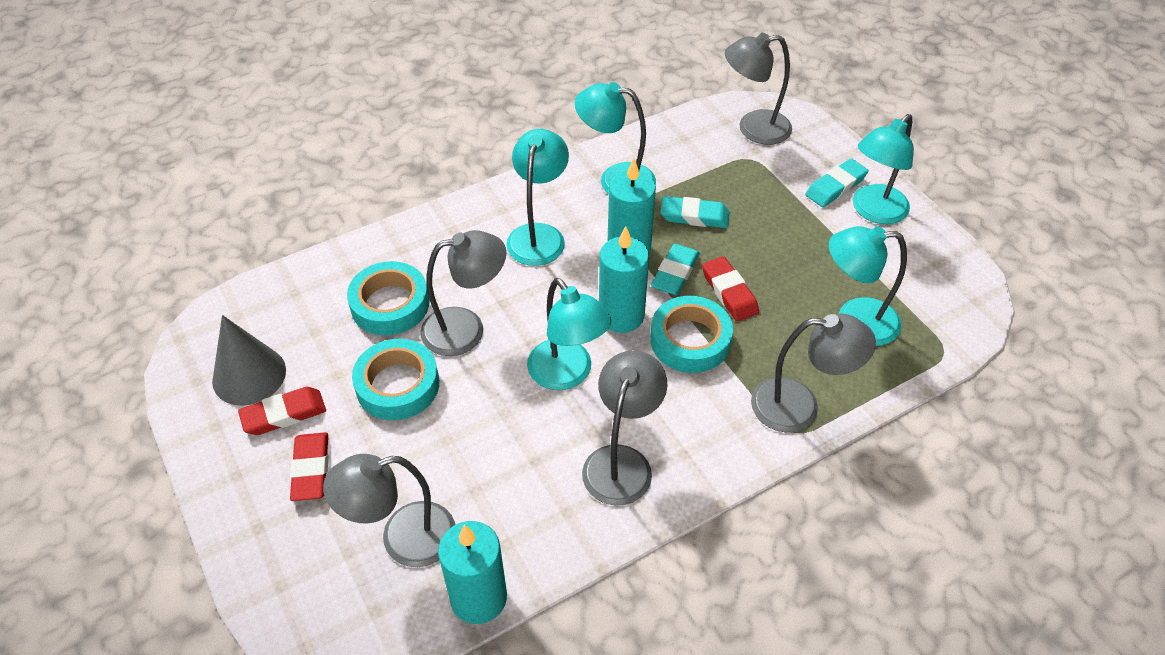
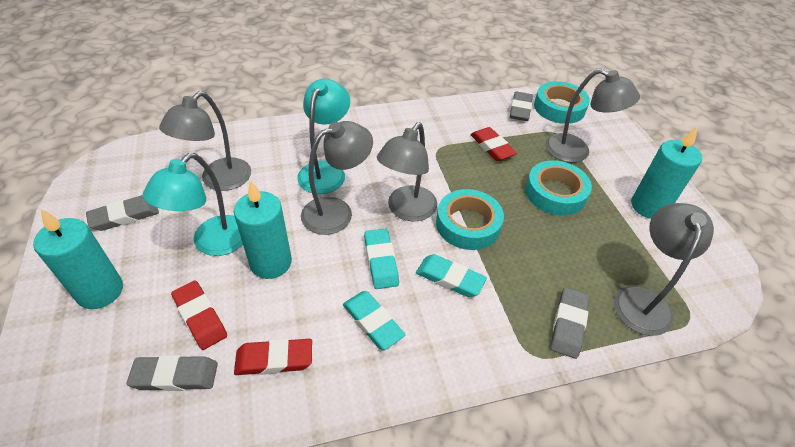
grey cone: 1 -> 0
grey eraser: 0 -> 4
turquoise lamp: 5 -> 2

